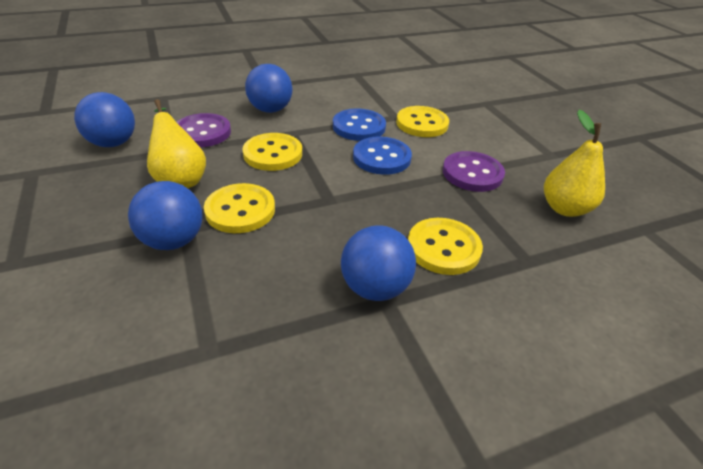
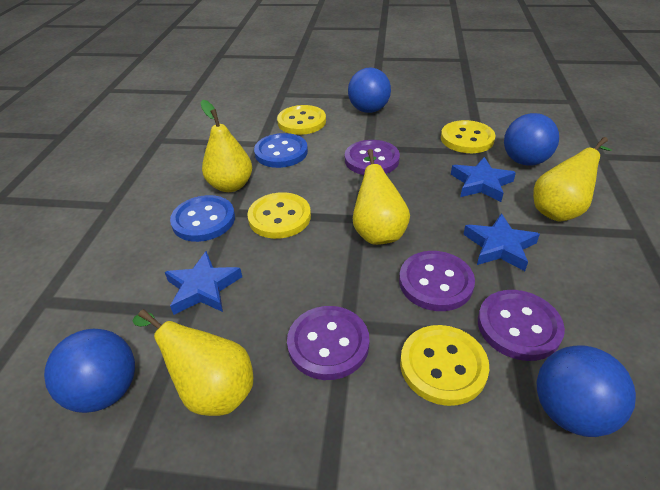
blue star: 0 -> 3
purple button: 2 -> 4
yellow pear: 2 -> 4

